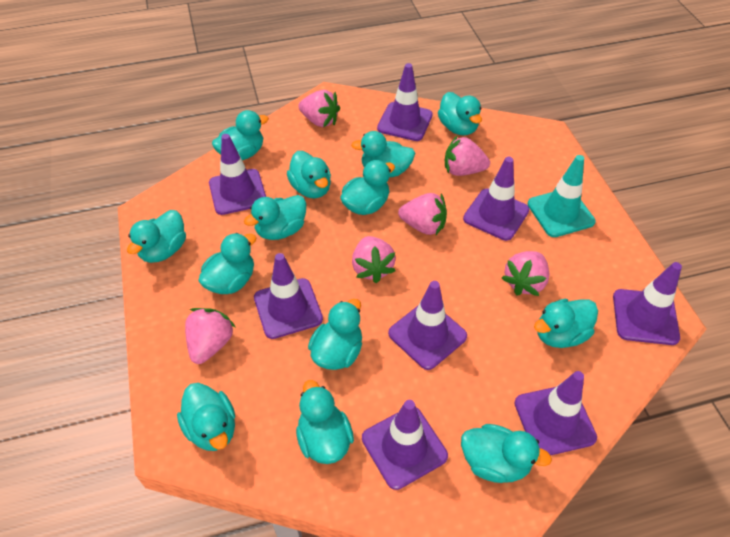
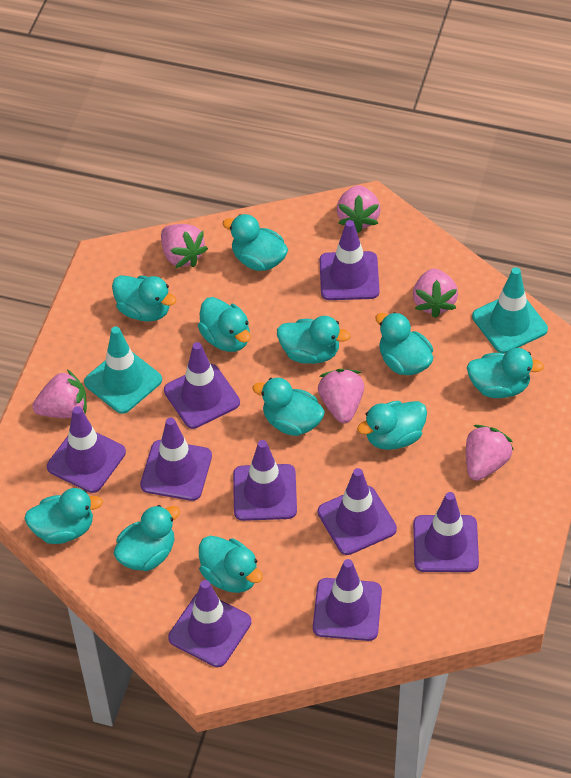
purple traffic cone: 8 -> 9
turquoise duck: 13 -> 11
turquoise traffic cone: 1 -> 2

